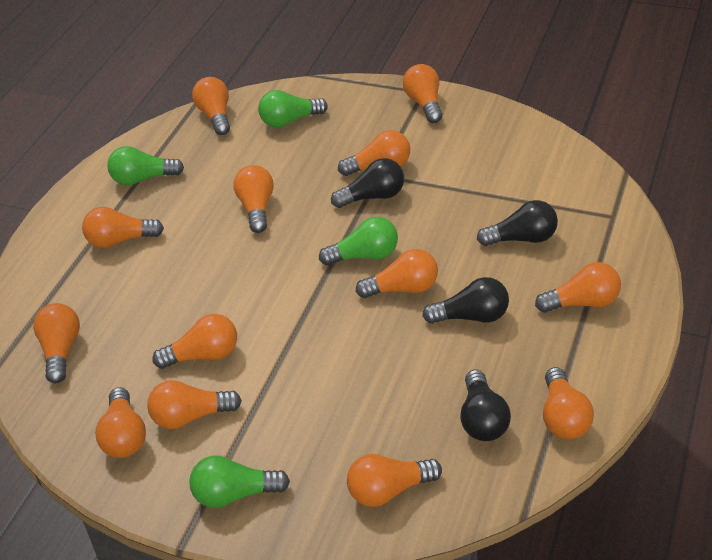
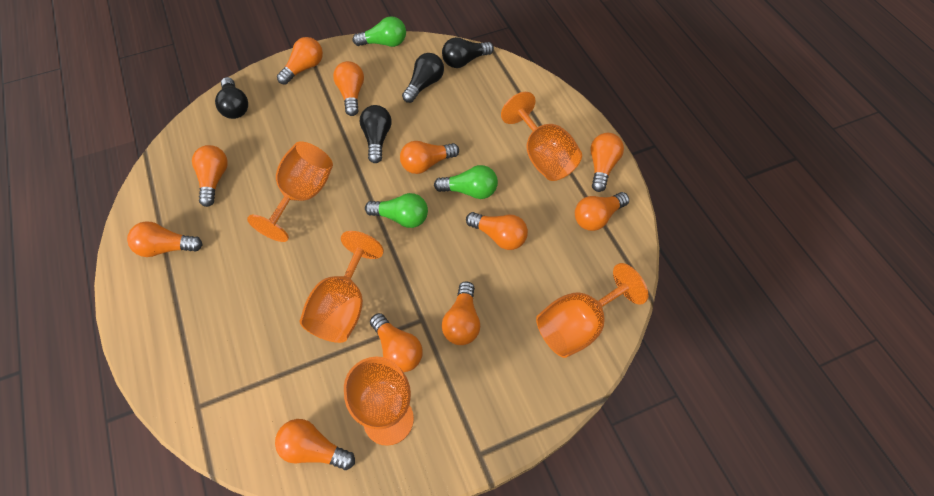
green light bulb: 4 -> 3
orange goblet: 0 -> 5
orange light bulb: 13 -> 11

